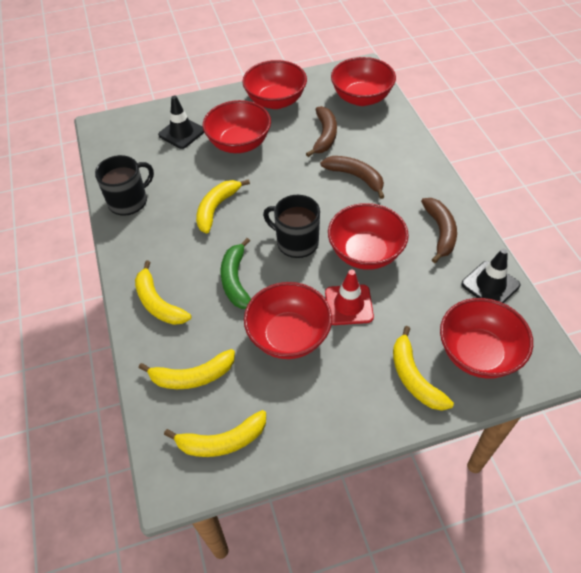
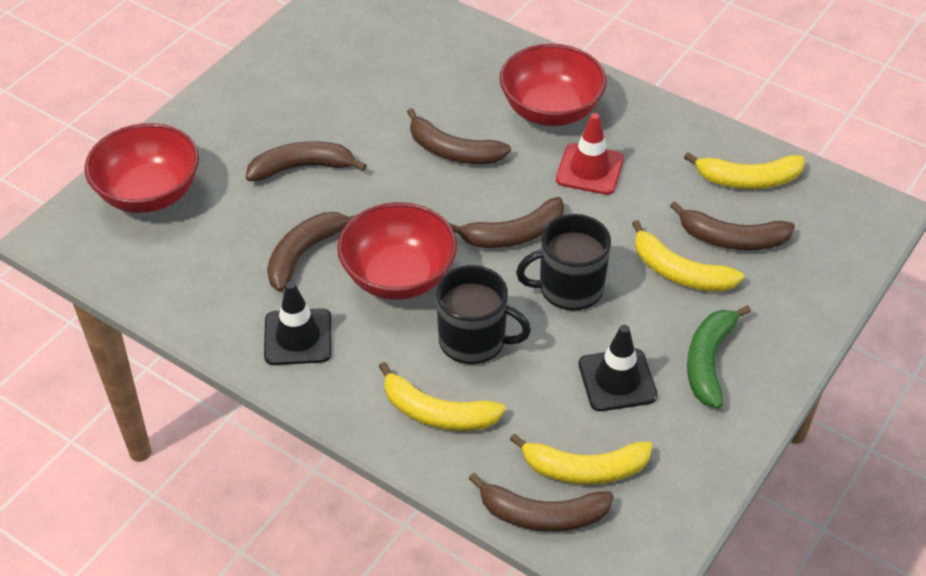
brown banana: 3 -> 6
red bowl: 6 -> 3
yellow banana: 5 -> 4

